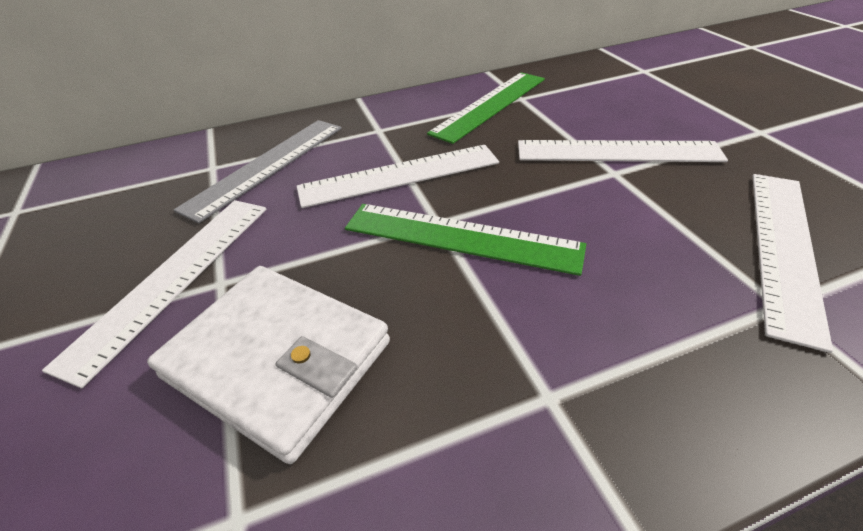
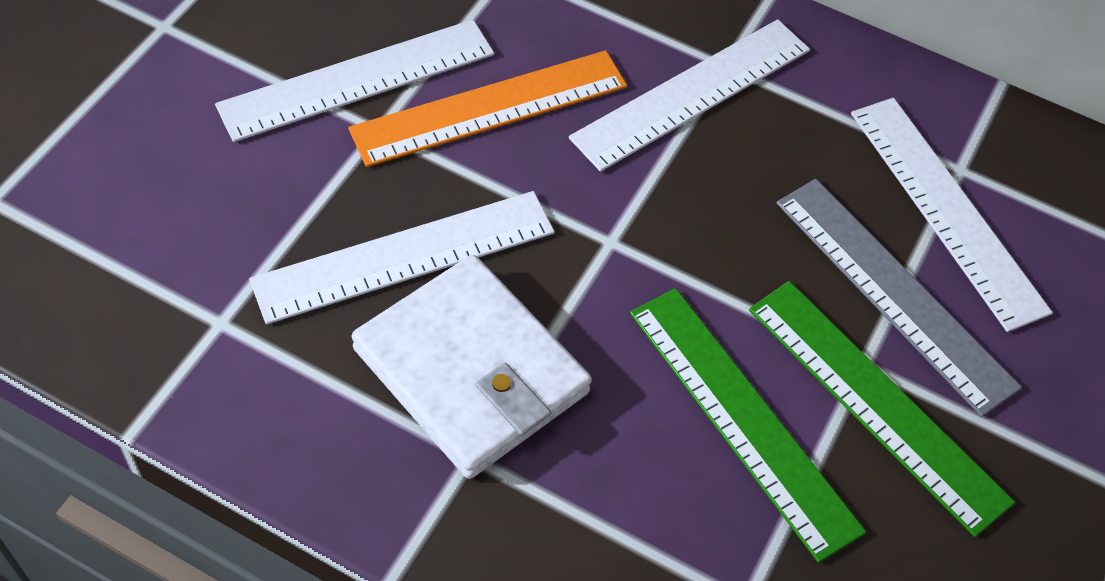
orange ruler: 0 -> 1

